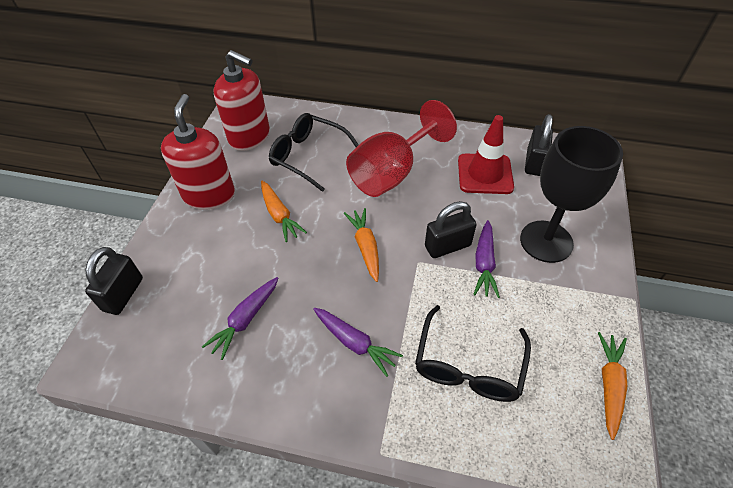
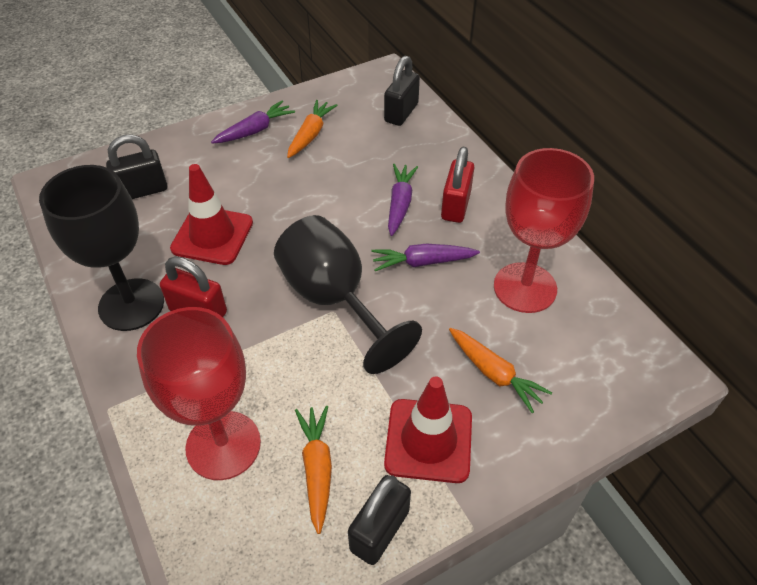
black glasses: 2 -> 0
black goblet: 1 -> 2
red goblet: 1 -> 2
red padlock: 0 -> 2
red soap dispenser: 2 -> 0
red traffic cone: 1 -> 2

